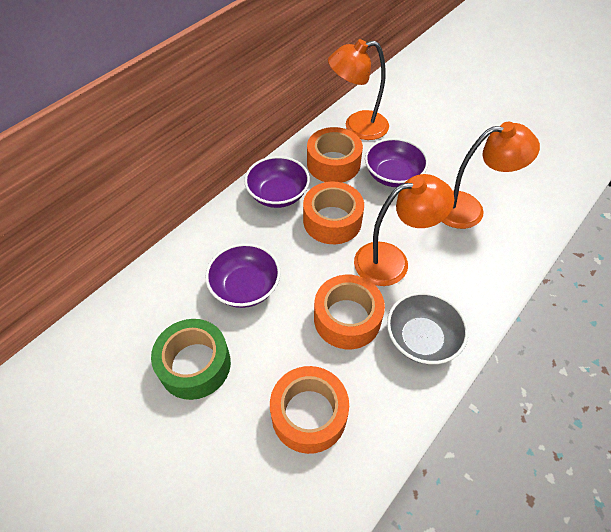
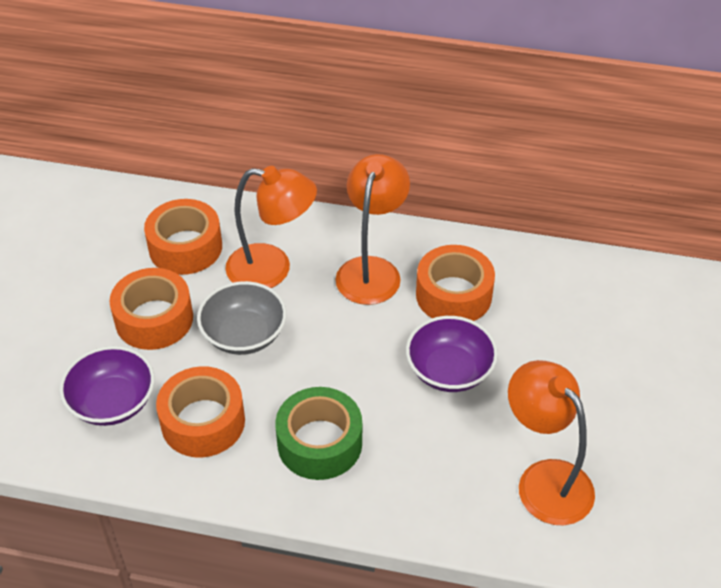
purple bowl: 3 -> 2

